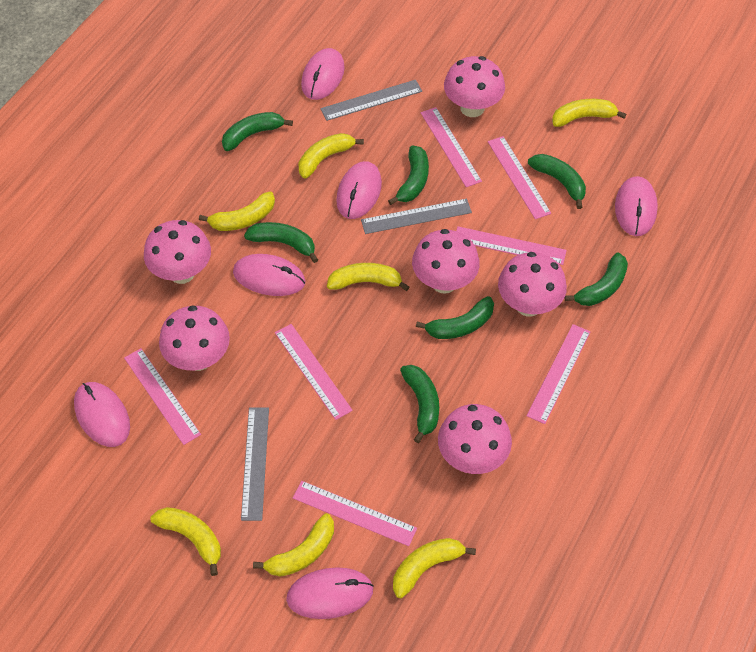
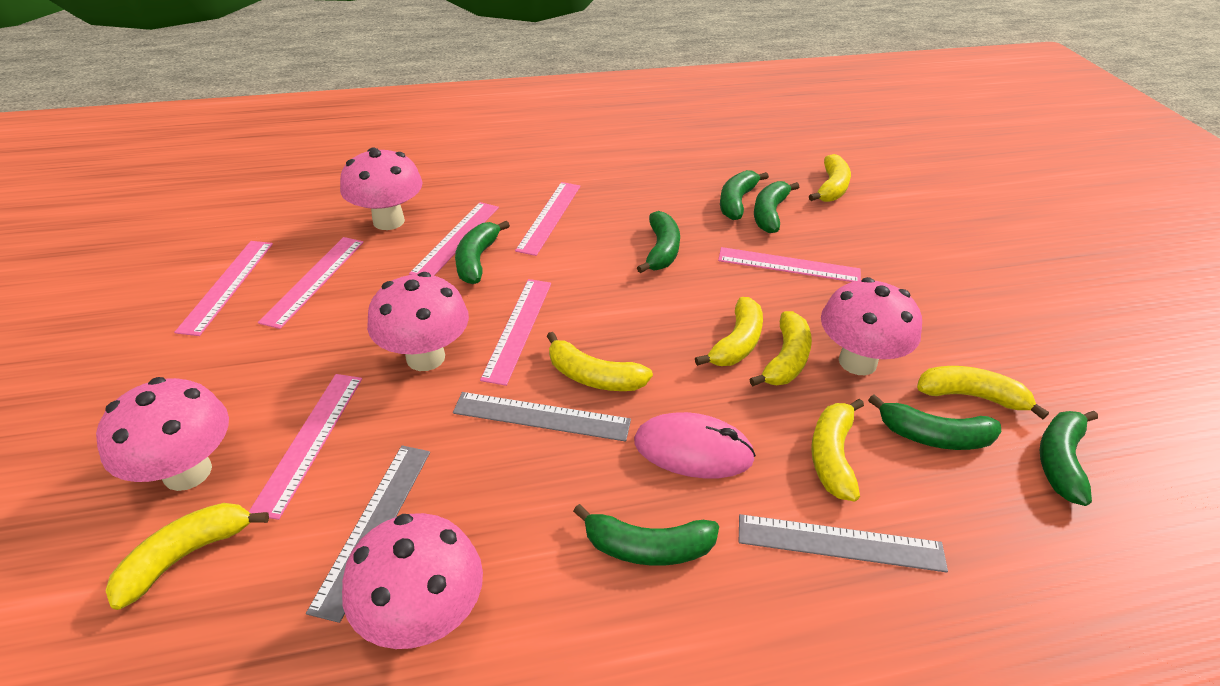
pink mouse: 6 -> 1
pink mushroom: 6 -> 5

